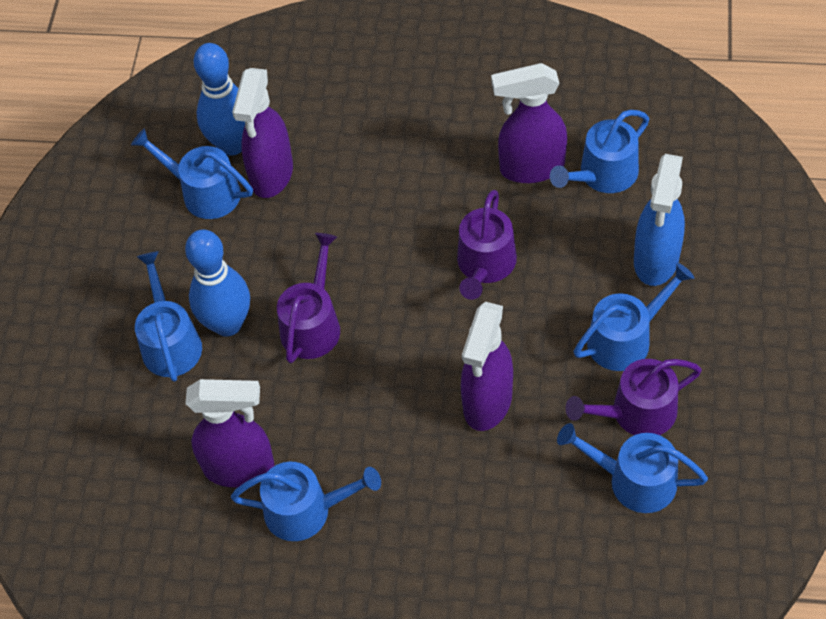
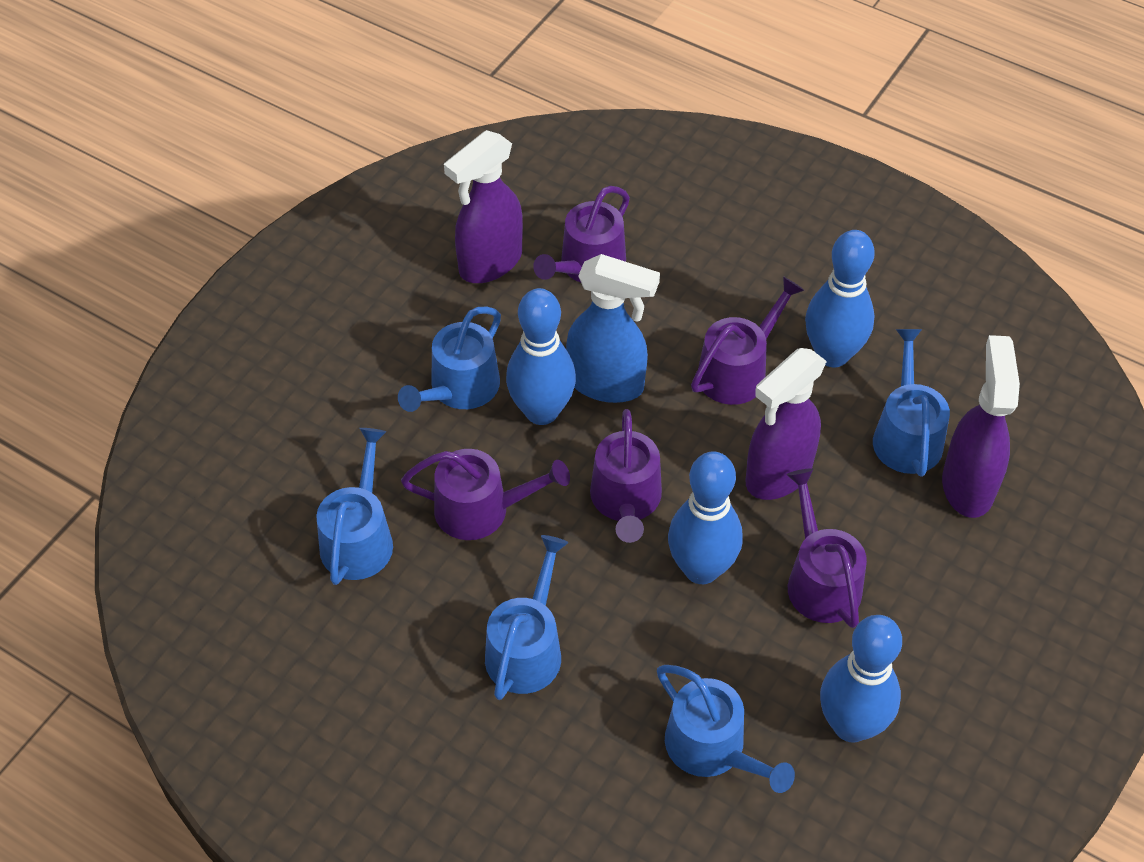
blue bowling pin: 2 -> 4
blue watering can: 6 -> 5
purple spray bottle: 4 -> 3
purple watering can: 3 -> 5

